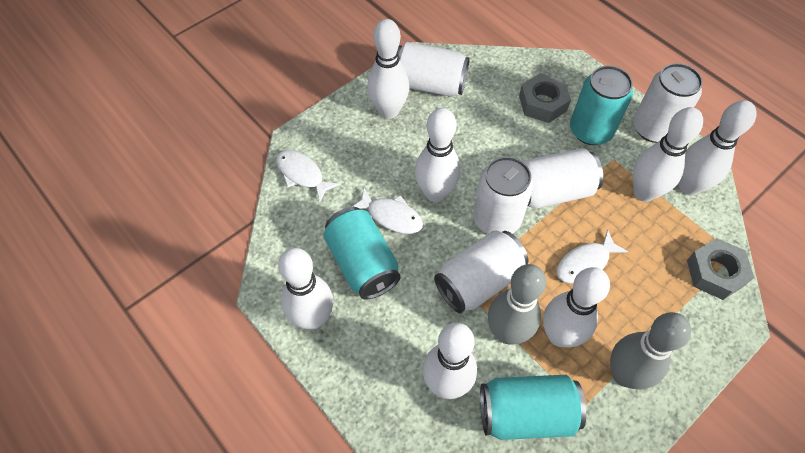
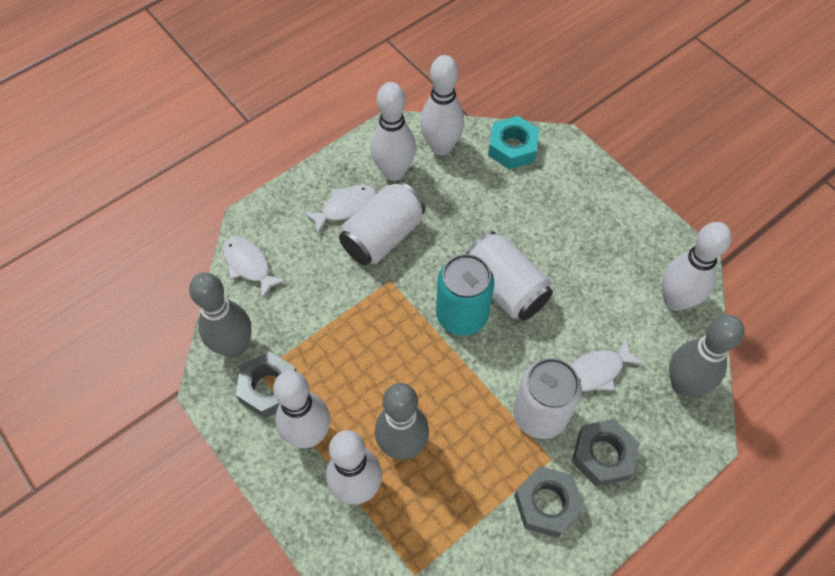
grey bowling pin: 2 -> 3
grey nut: 2 -> 3
turquoise can: 3 -> 1
turquoise nut: 0 -> 1
white bowling pin: 7 -> 5
white can: 5 -> 3

